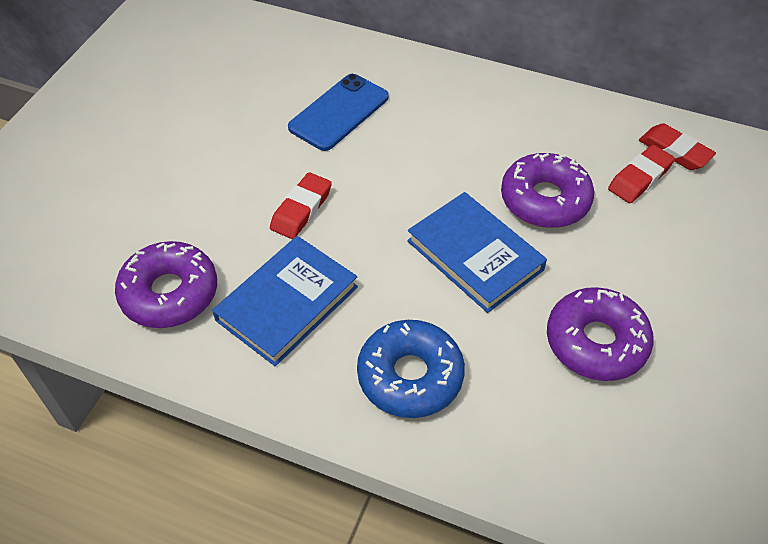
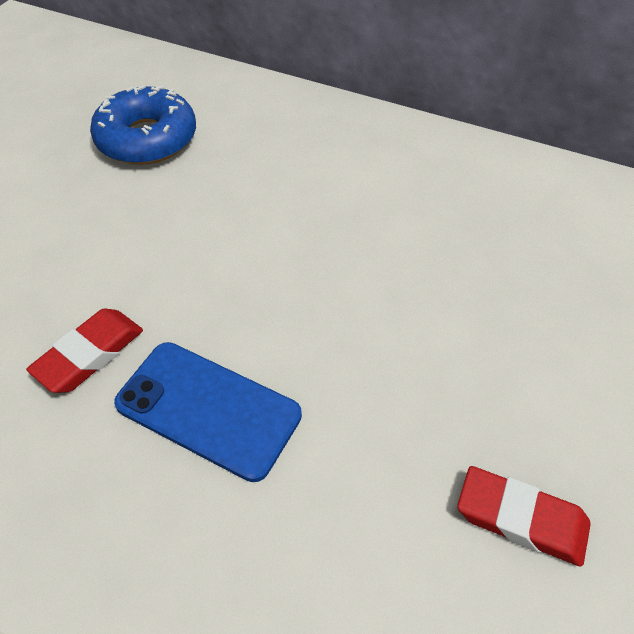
blue book: 2 -> 0
purple donut: 3 -> 0
red eraser: 3 -> 2

